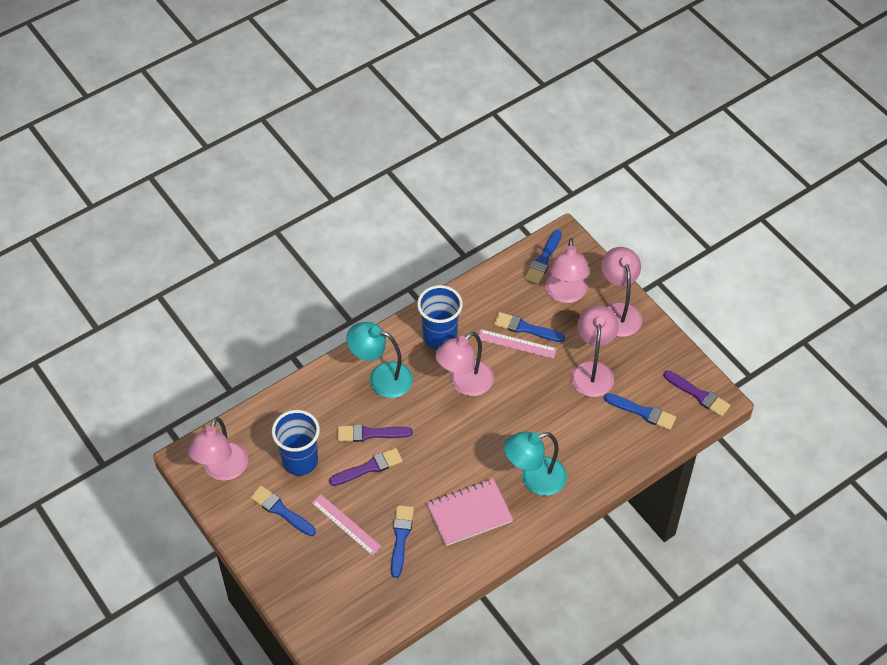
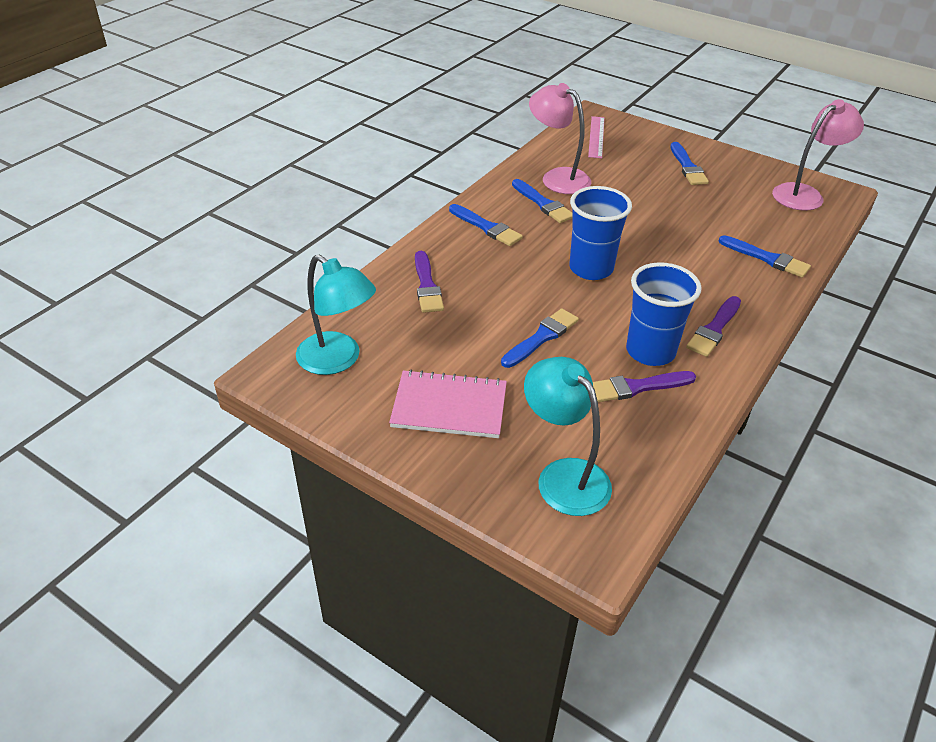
pink lamp: 5 -> 2
pink ruler: 2 -> 1

